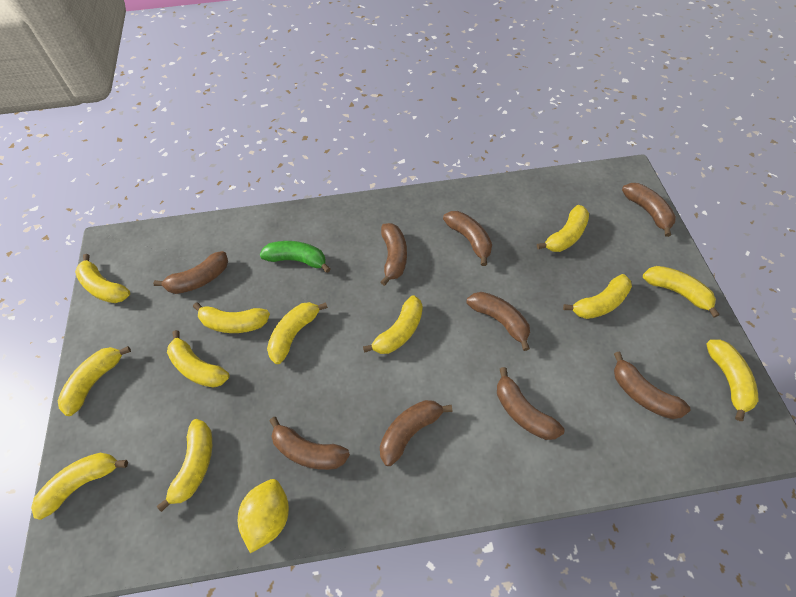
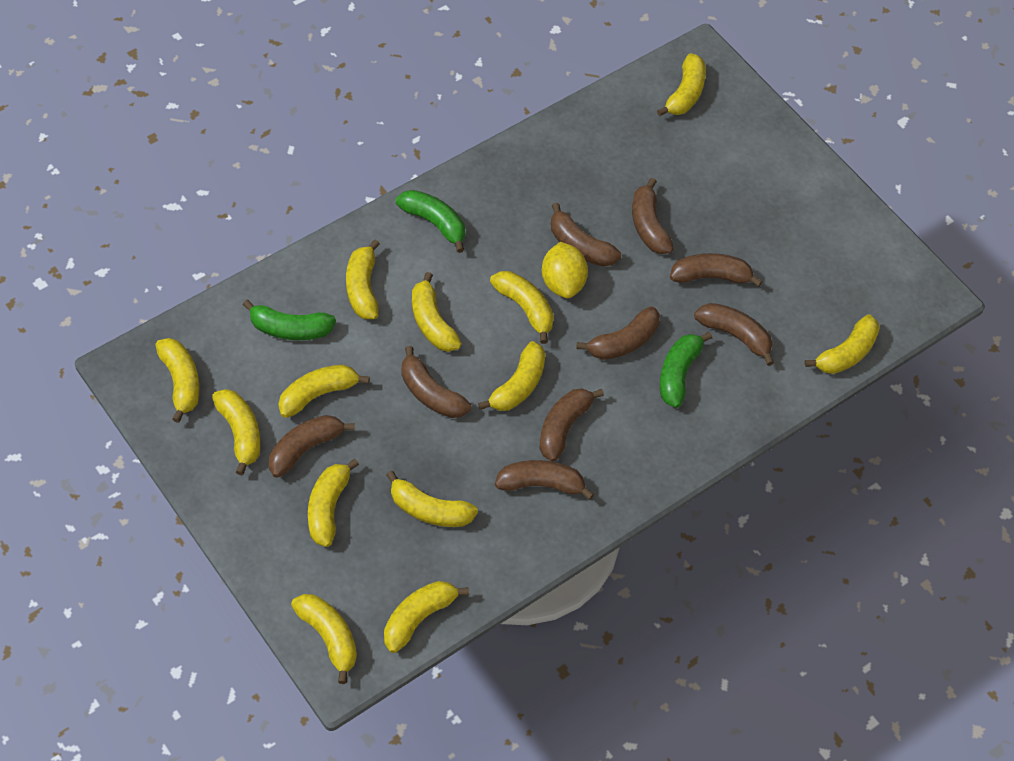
green banana: 1 -> 3
yellow banana: 12 -> 13

